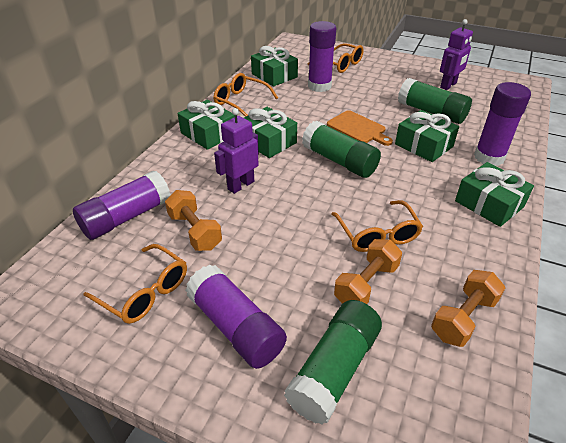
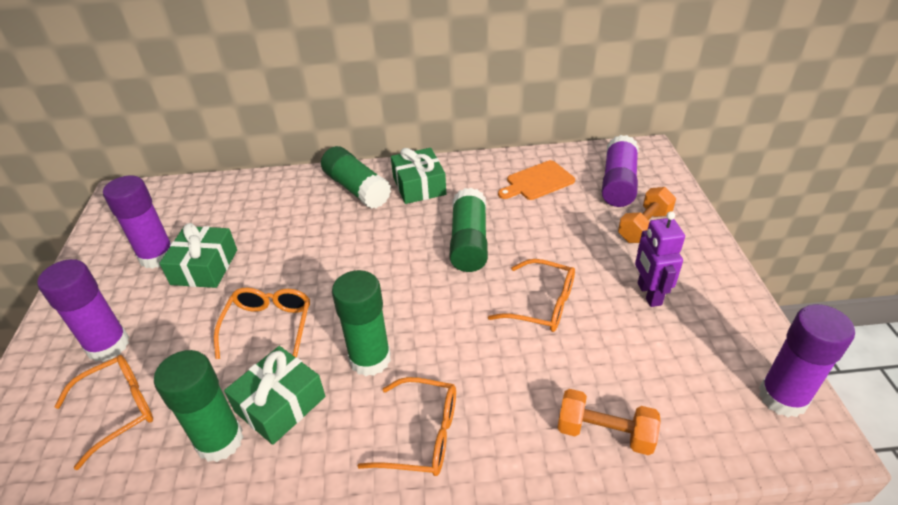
green gift: 5 -> 3
green glue stick: 3 -> 4
orange dumbbell: 3 -> 2
purple robot: 2 -> 1

